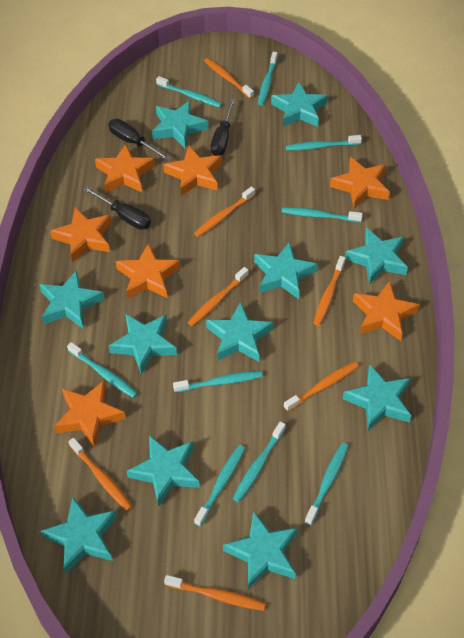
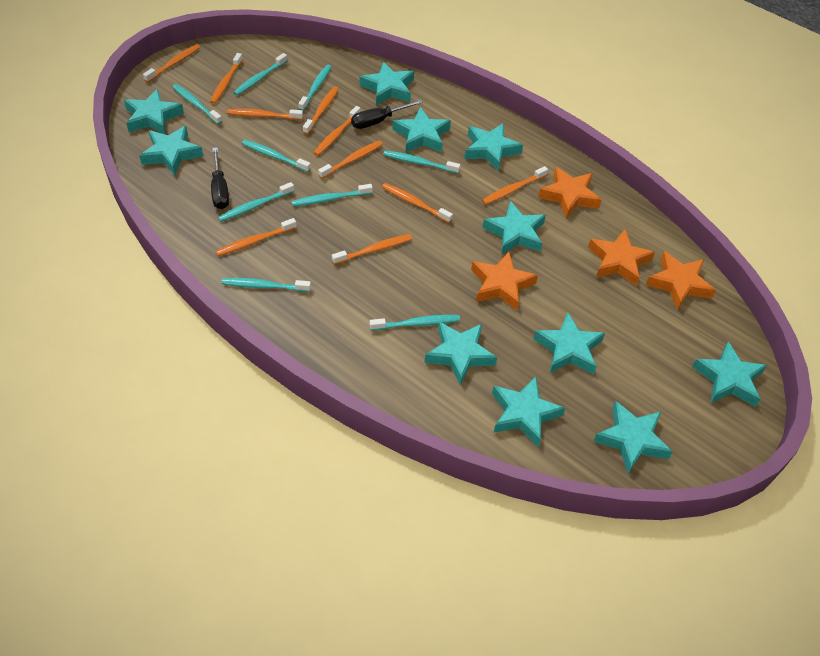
black screwdriver: 3 -> 2
orange star: 7 -> 4
orange toothbrush: 7 -> 10

